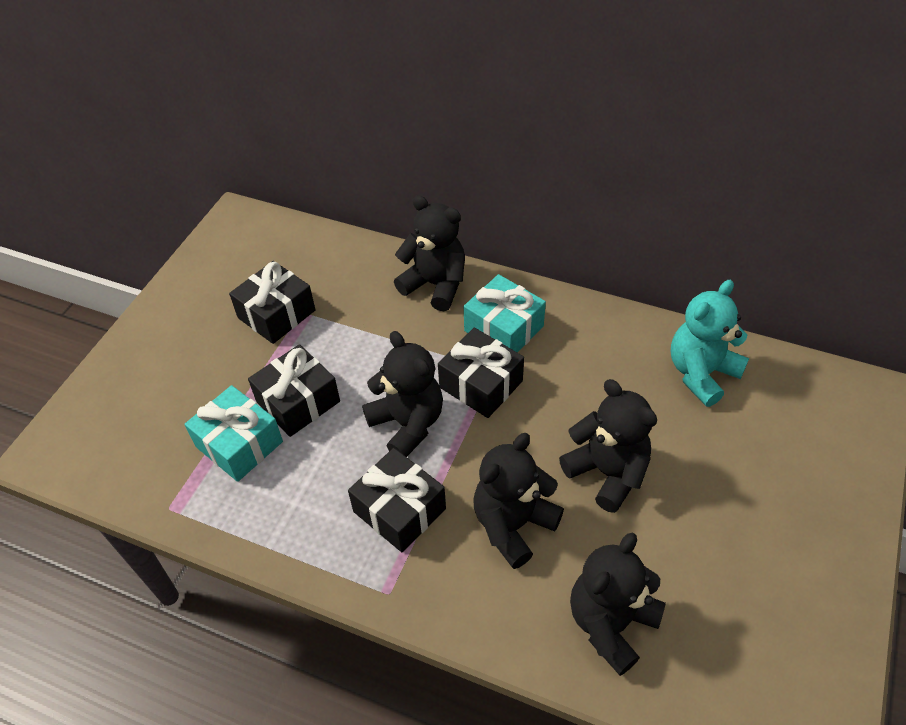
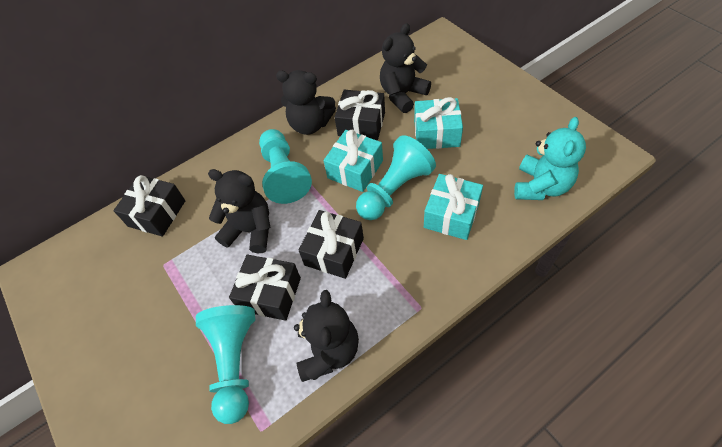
black teddy bear: 5 -> 4
turquoise gift: 2 -> 3
turquoise pawn: 0 -> 3

